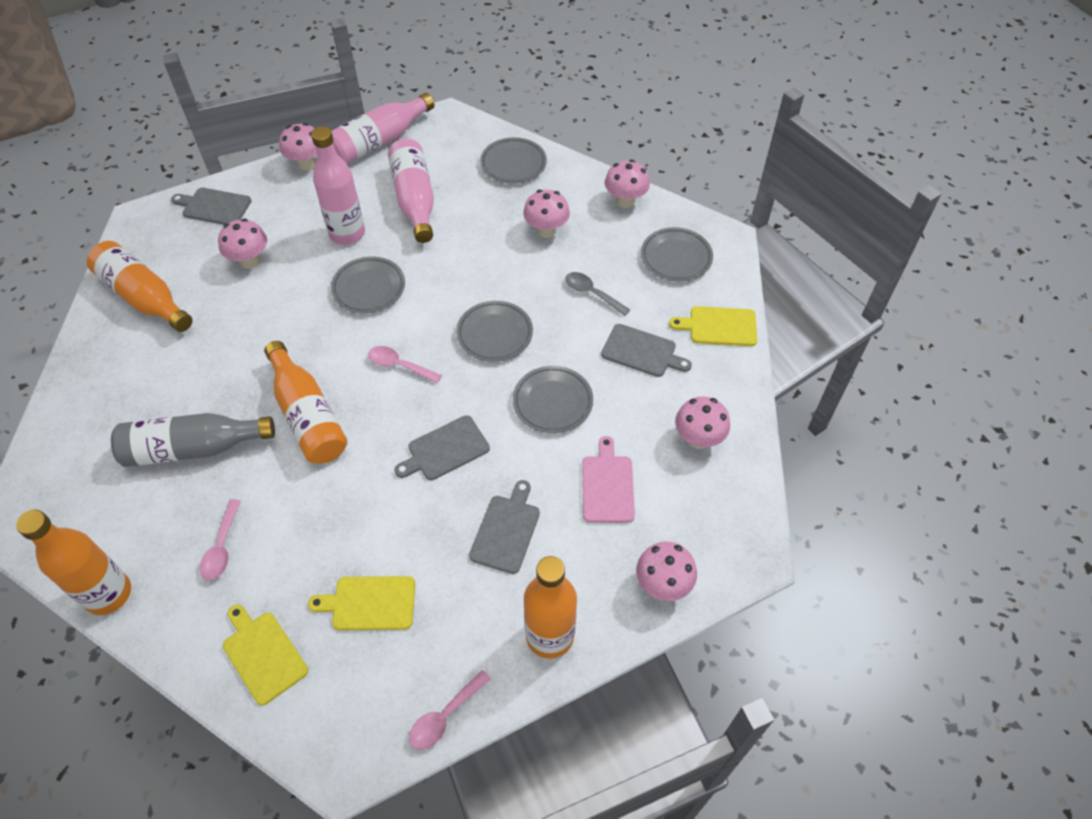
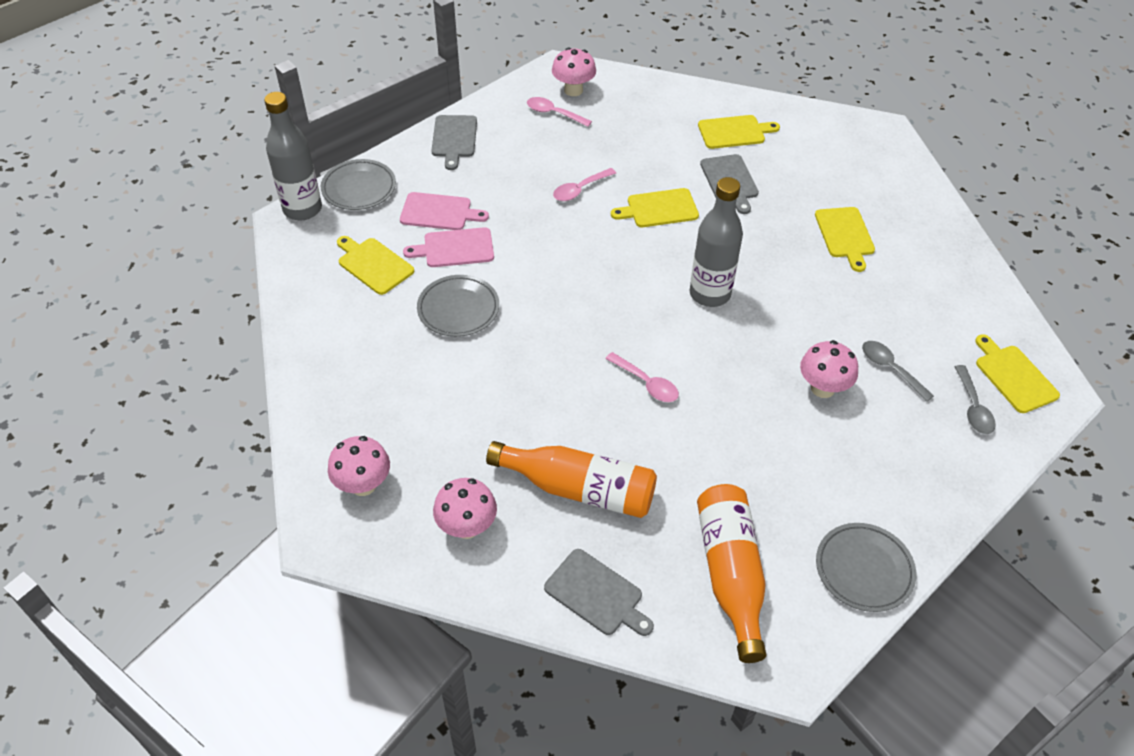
grey bottle: 1 -> 2
grey cutting board: 4 -> 3
grey plate: 5 -> 3
grey spoon: 1 -> 2
orange bottle: 4 -> 2
pink bottle: 3 -> 0
pink cutting board: 1 -> 2
pink mushroom: 6 -> 4
yellow cutting board: 3 -> 5

